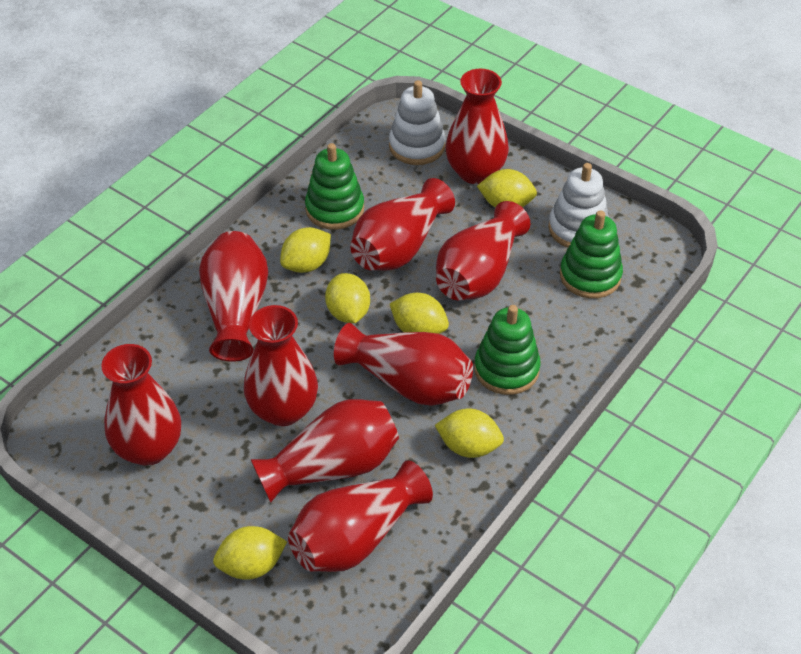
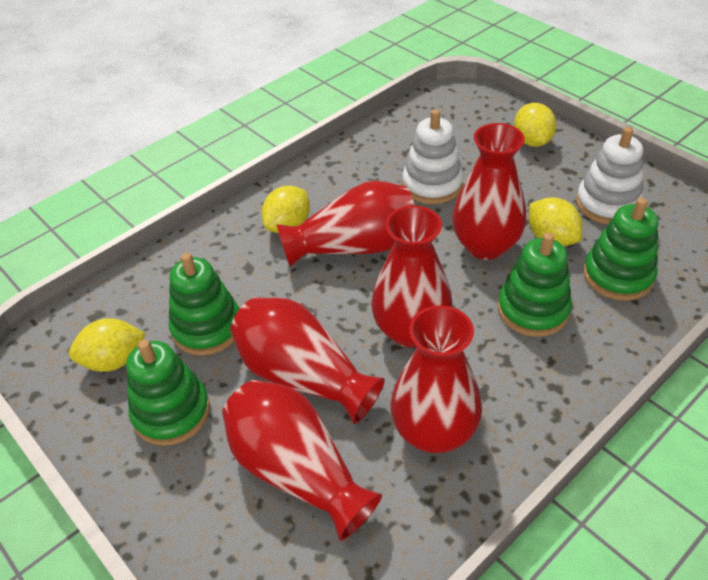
green stacking toy: 3 -> 4
red vase: 9 -> 6
yellow lemon: 6 -> 4

